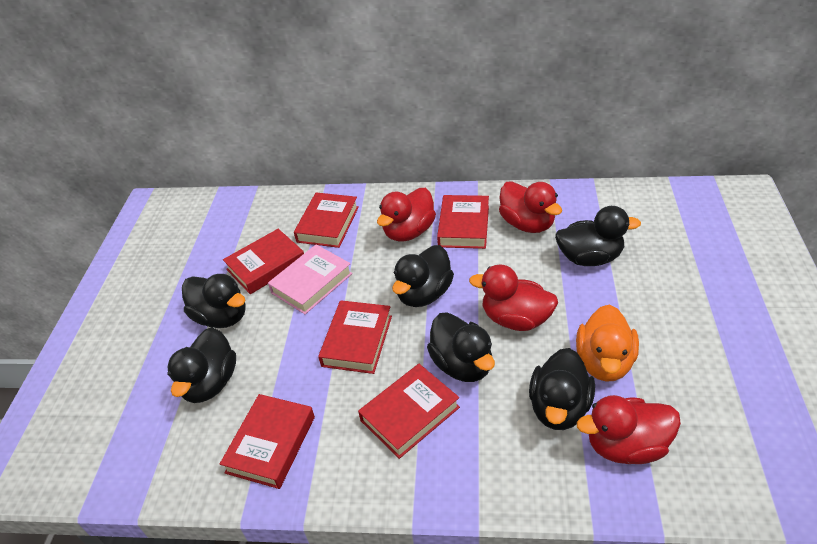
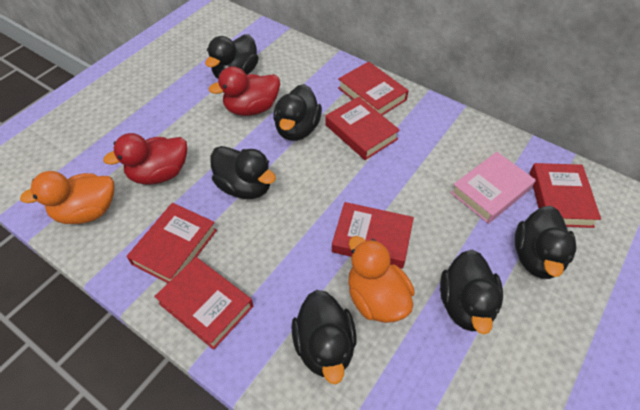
orange duck: 1 -> 2
red duck: 4 -> 2

